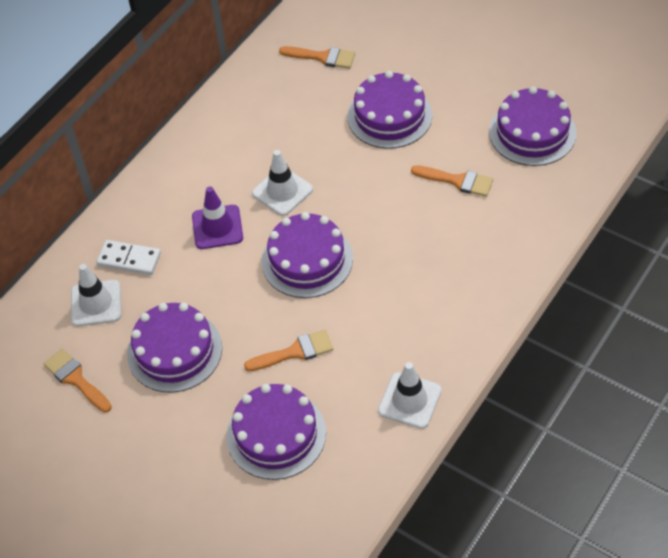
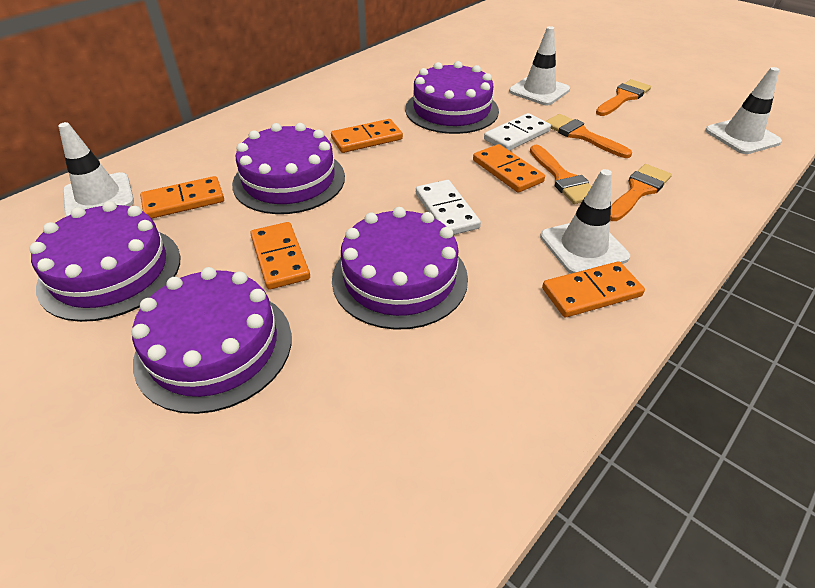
orange domino: 0 -> 5
purple traffic cone: 1 -> 0
white domino: 1 -> 2
white traffic cone: 3 -> 4

